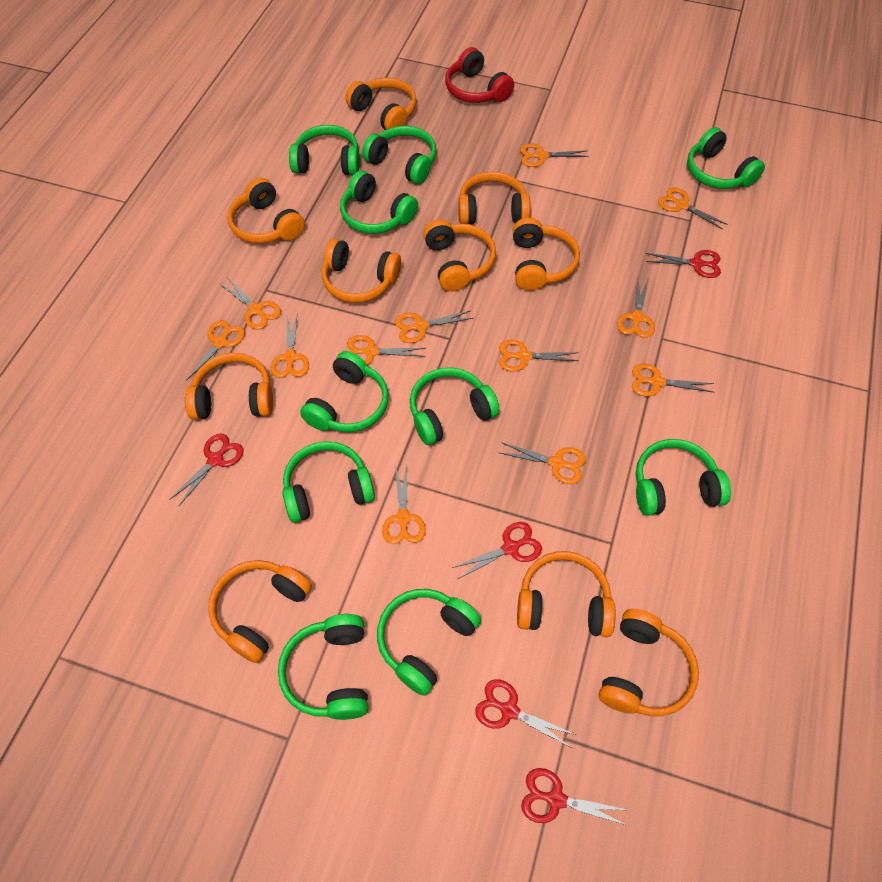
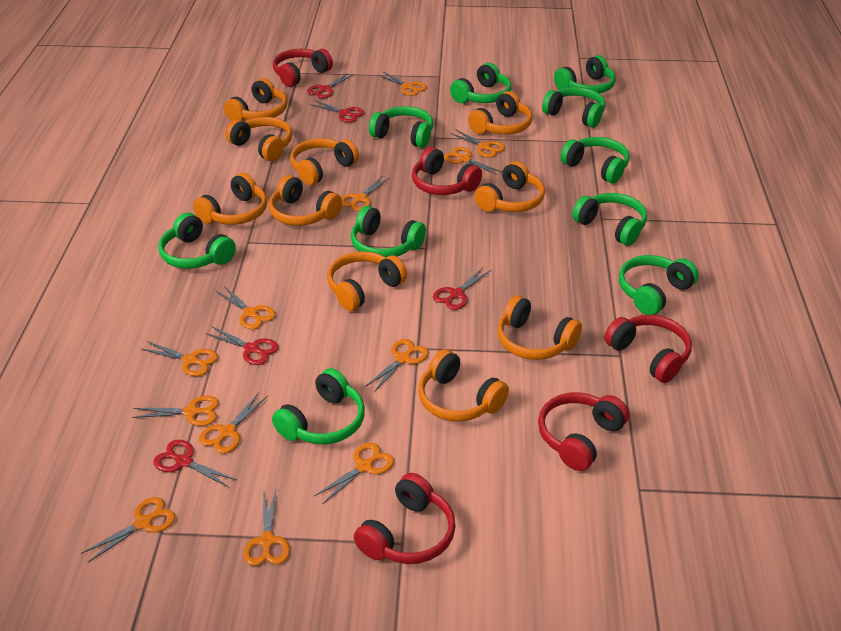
red headphones: 1 -> 5

